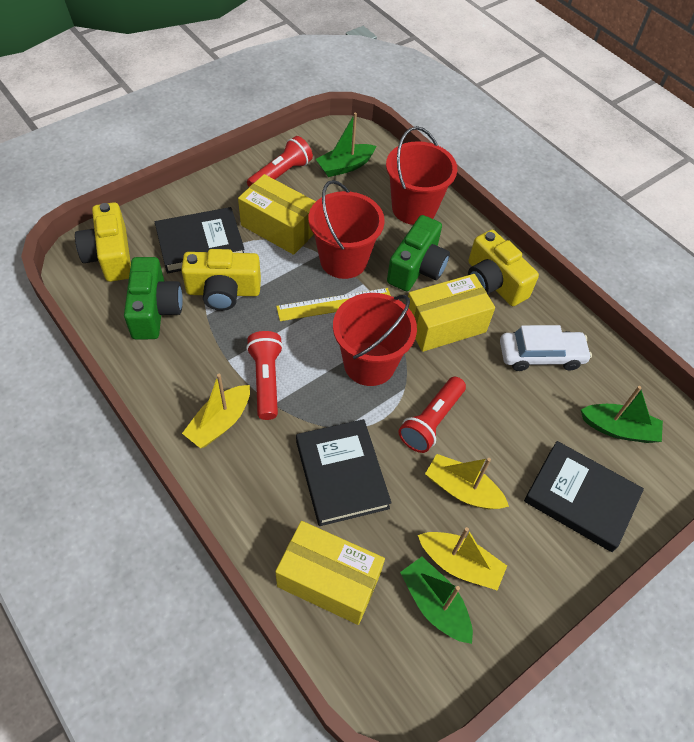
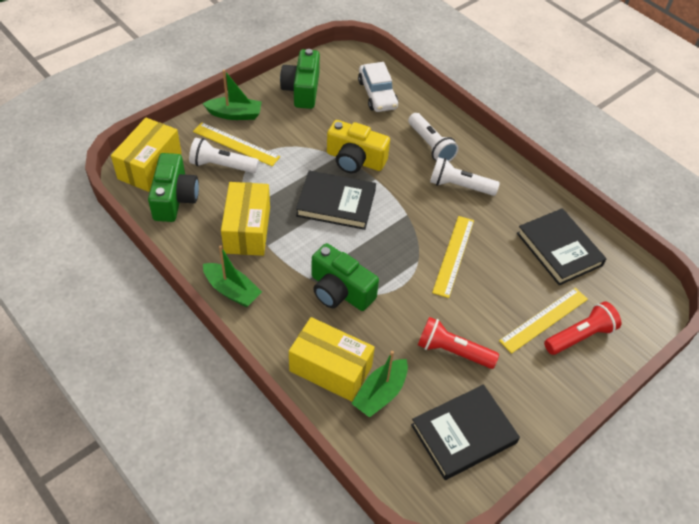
green camera: 2 -> 3
red bucket: 3 -> 0
red flashlight: 3 -> 2
white flashlight: 0 -> 3
yellow boat: 3 -> 0
yellow camera: 3 -> 1
yellow ruler: 1 -> 3

